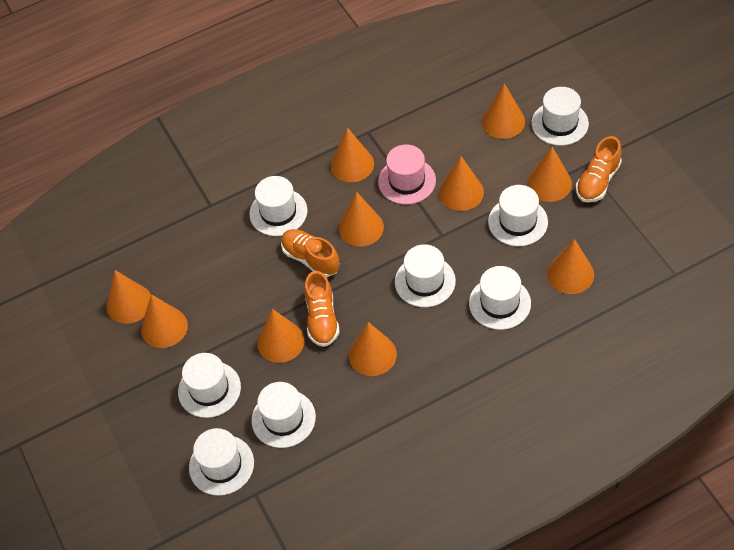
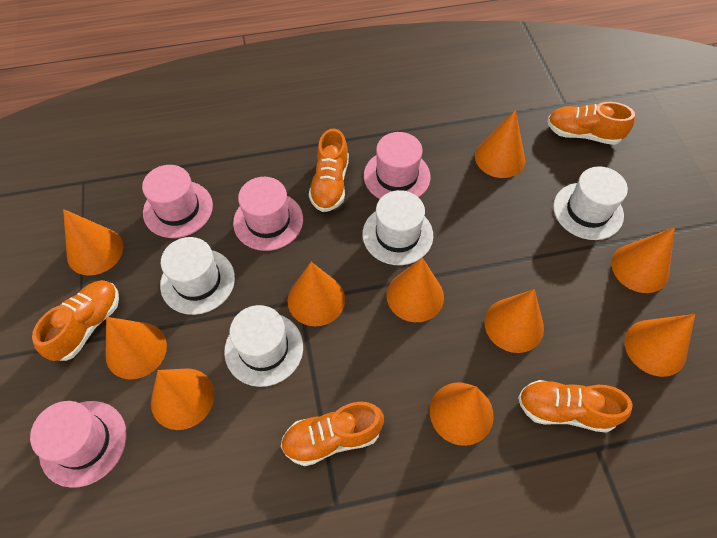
orange shoe: 3 -> 5
pink hat: 1 -> 4
white hat: 8 -> 4

